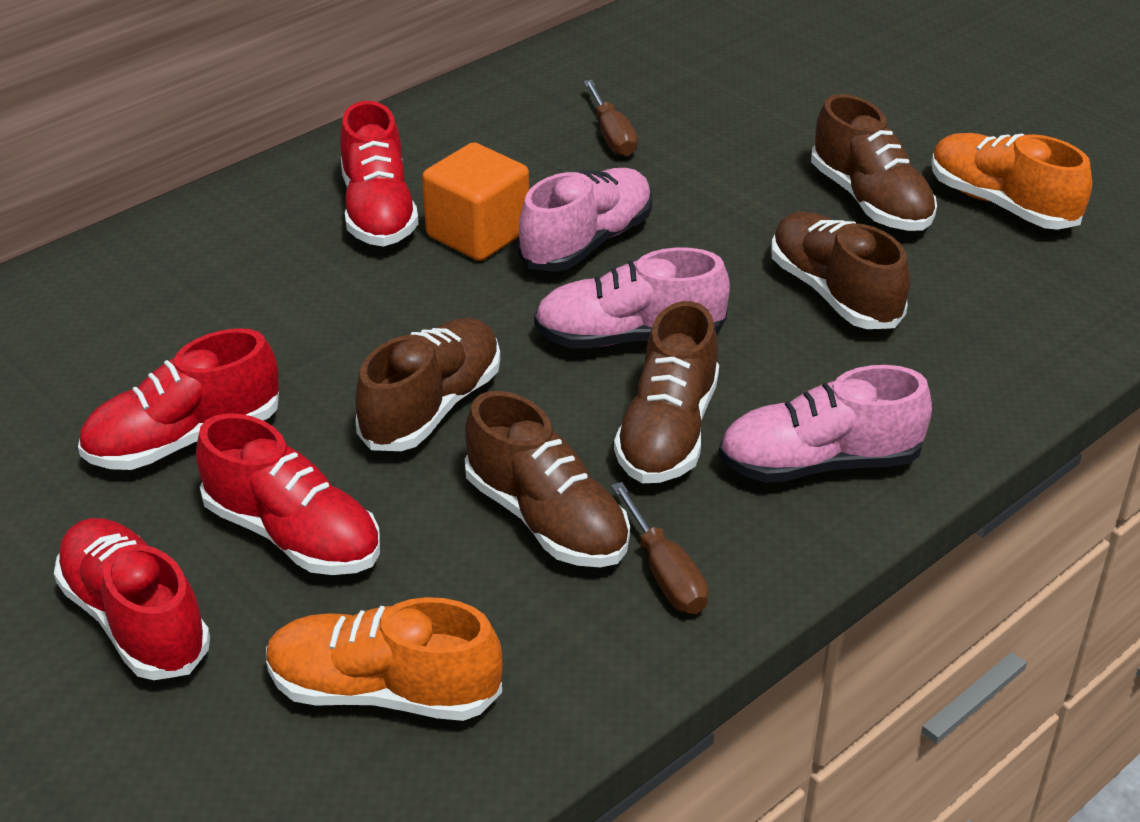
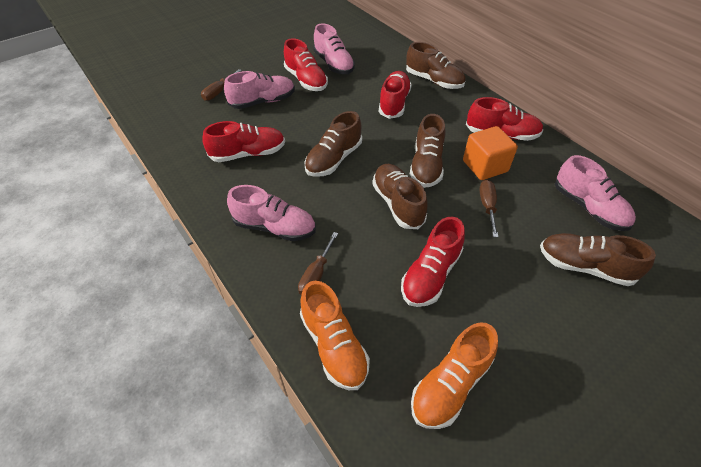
brown screwdriver: 2 -> 3
pink shoe: 3 -> 4
red shoe: 4 -> 5

